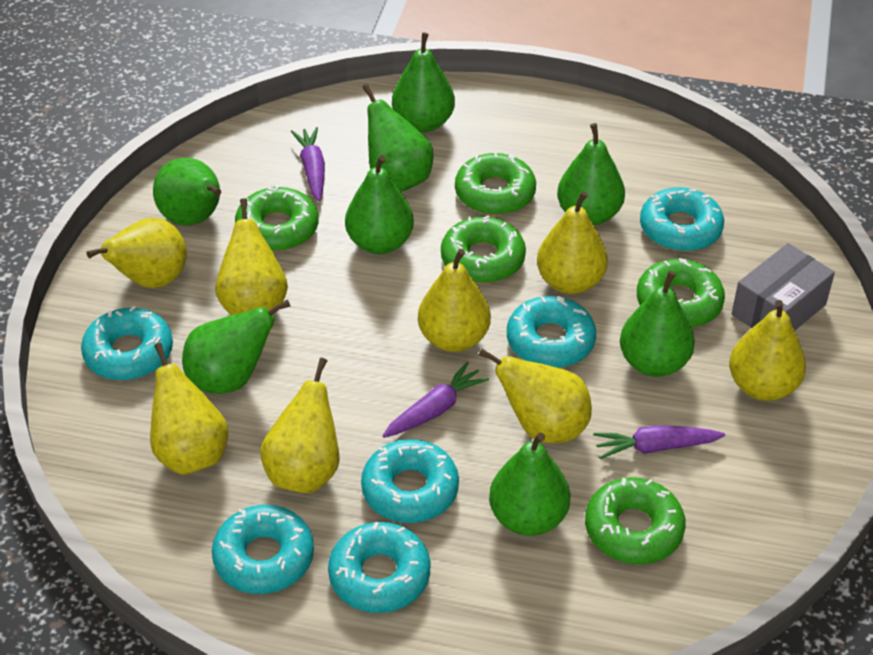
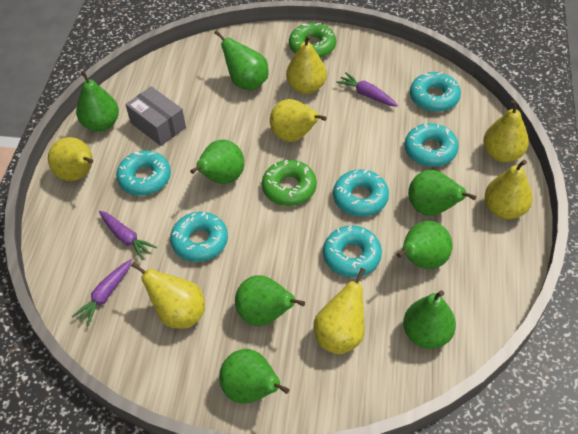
green donut: 5 -> 2
yellow pear: 8 -> 7

